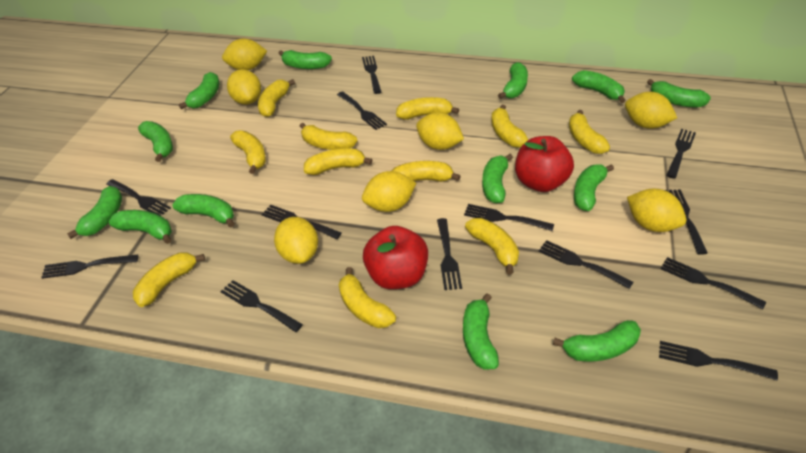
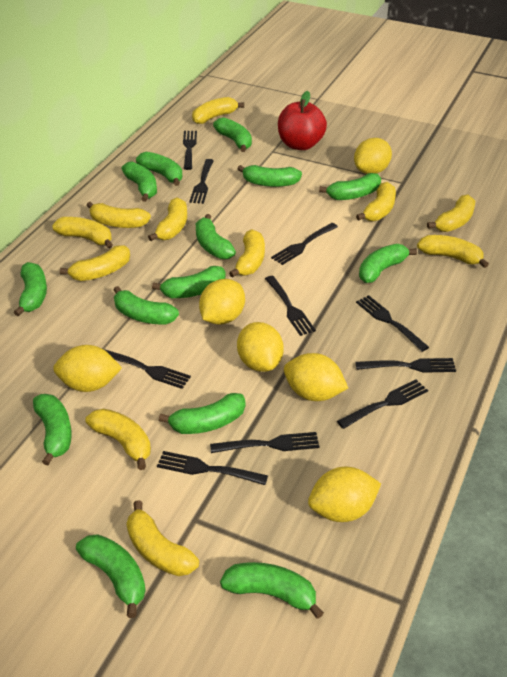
black fork: 13 -> 10
green banana: 13 -> 14
red apple: 2 -> 1
yellow lemon: 7 -> 6

